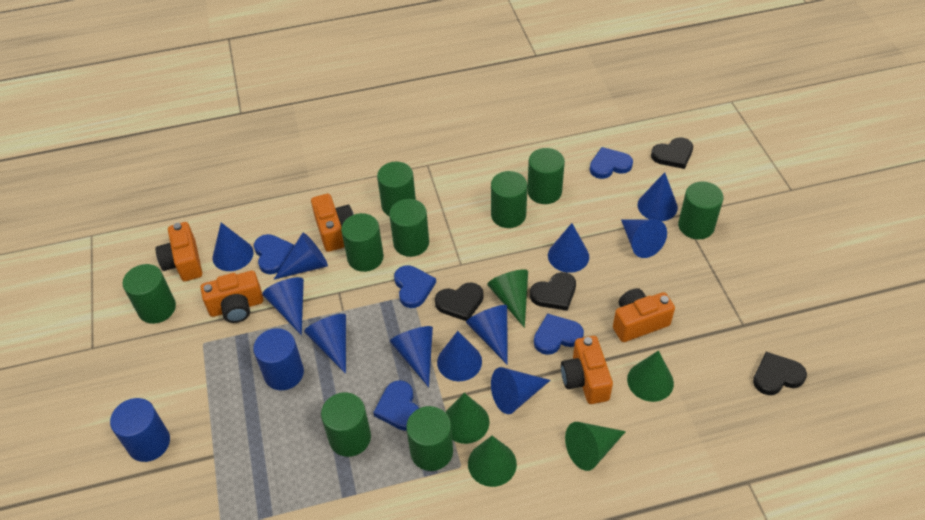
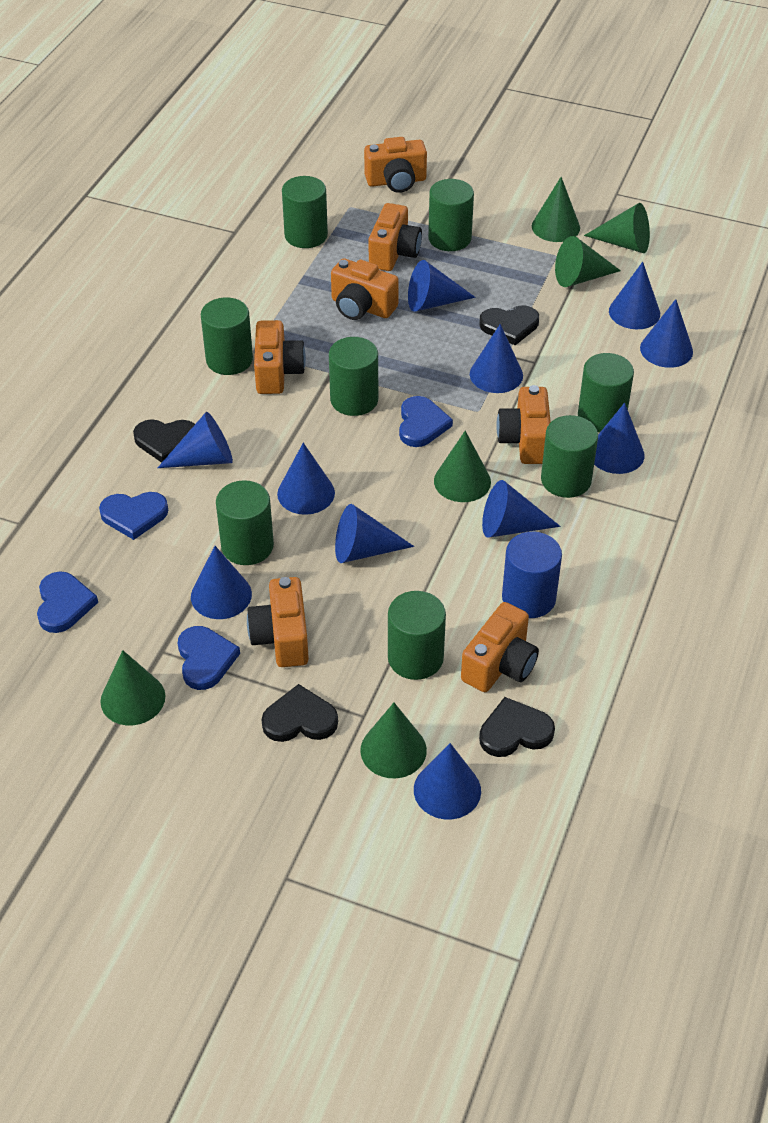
blue cylinder: 2 -> 1
blue heart: 5 -> 4
green cone: 5 -> 6
green cylinder: 9 -> 8
orange camera: 5 -> 7

